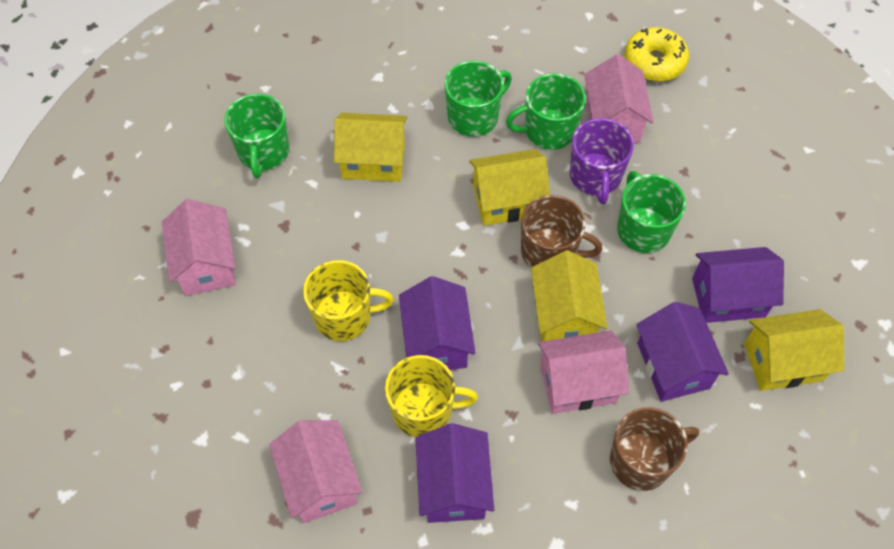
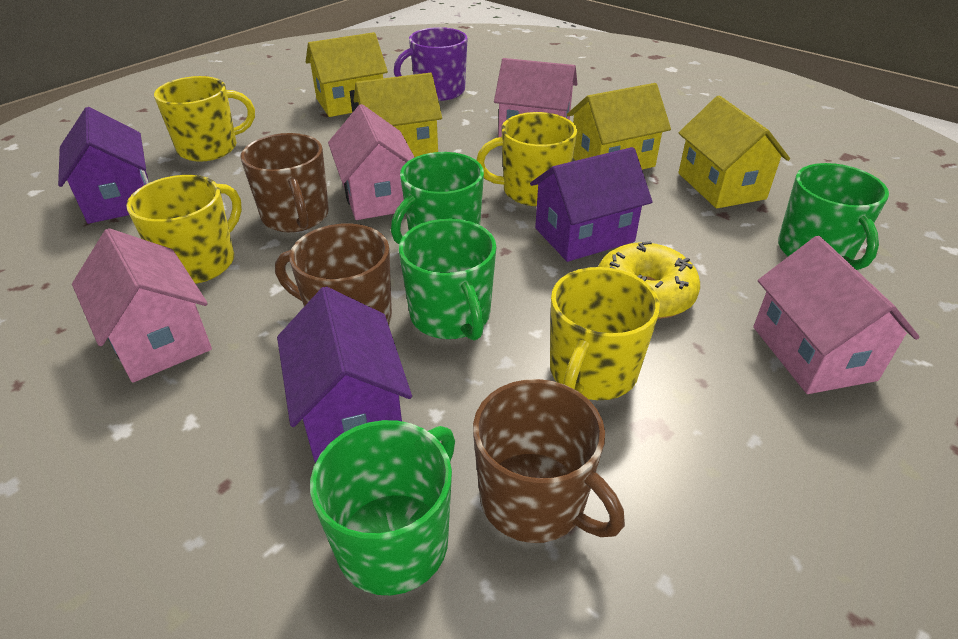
brown mug: 2 -> 3
purple house: 4 -> 3
yellow mug: 2 -> 4

